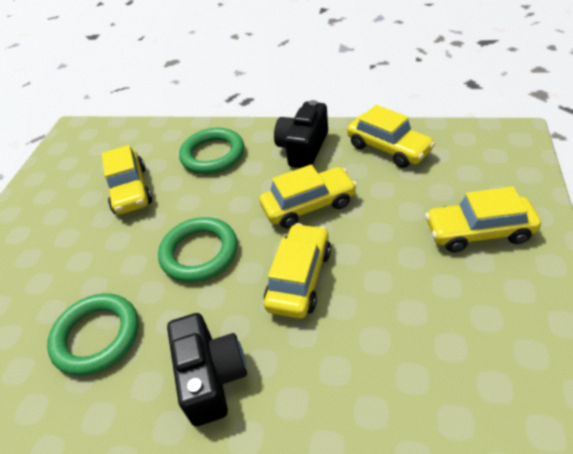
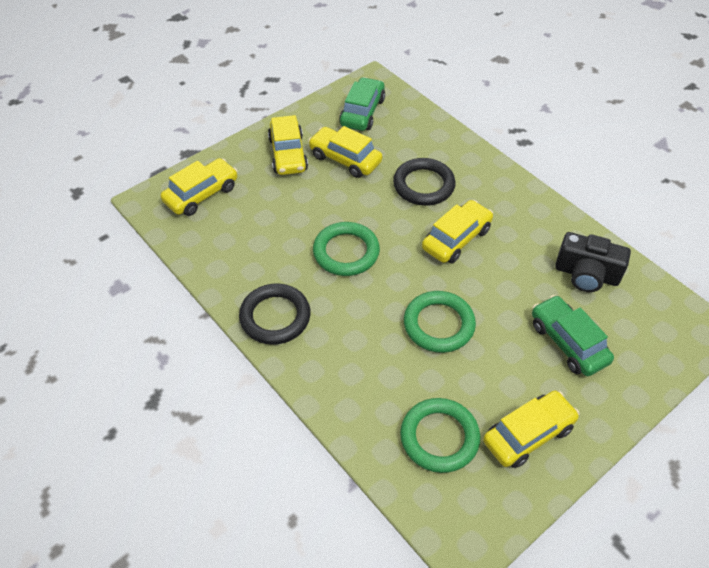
black camera: 2 -> 1
black ring: 0 -> 2
green car: 0 -> 2

